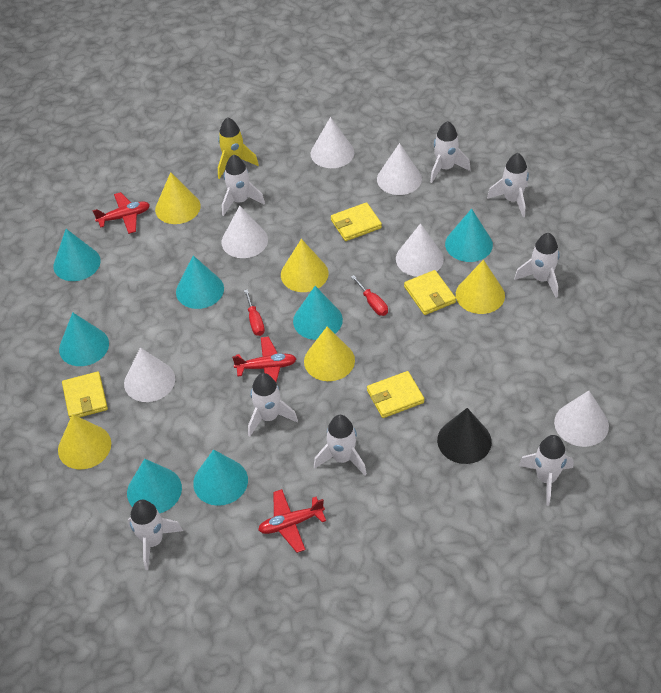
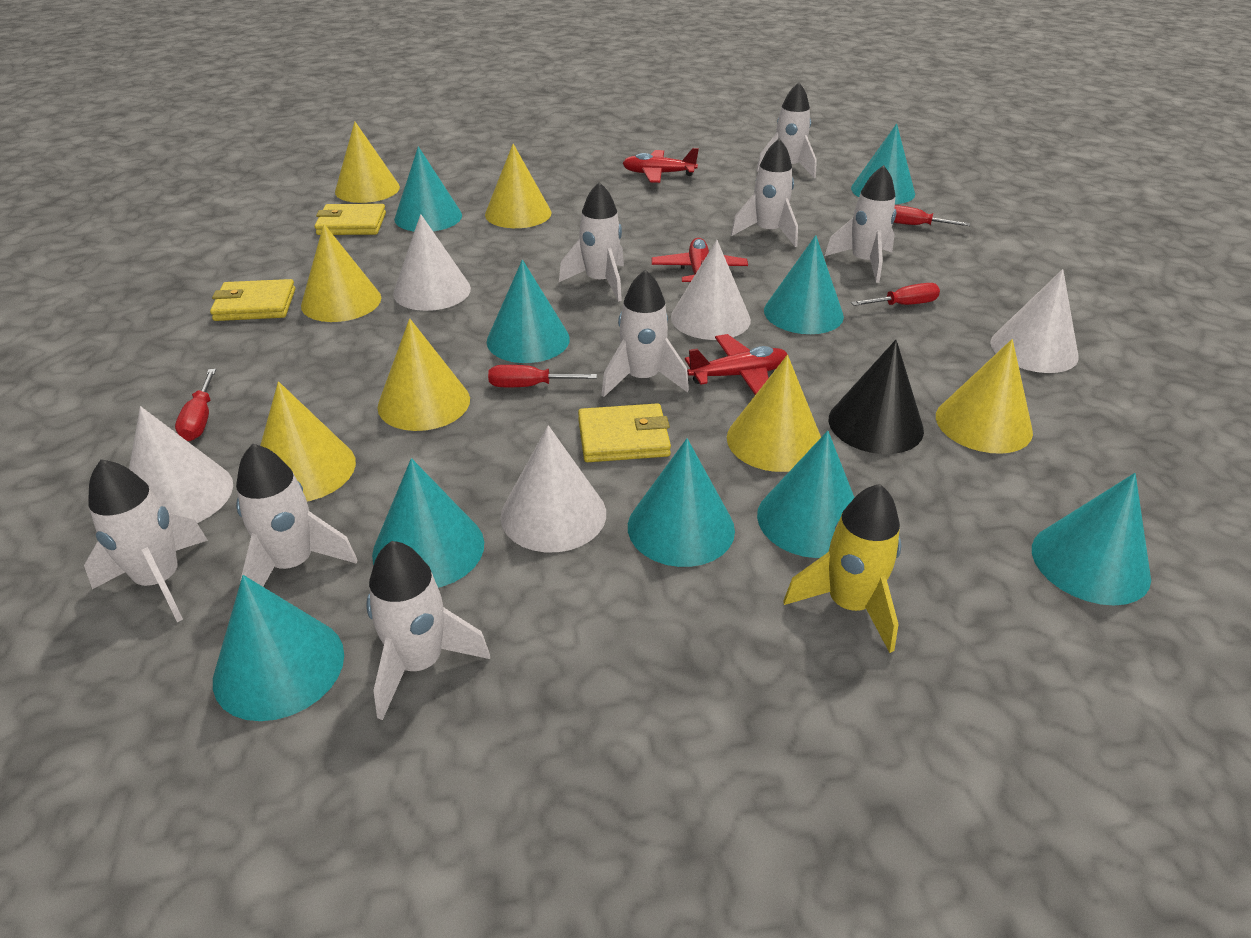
red screwdriver: 2 -> 4
turquoise cone: 7 -> 9
white cone: 6 -> 5
yellow cone: 5 -> 7
yellow wallet: 4 -> 3

